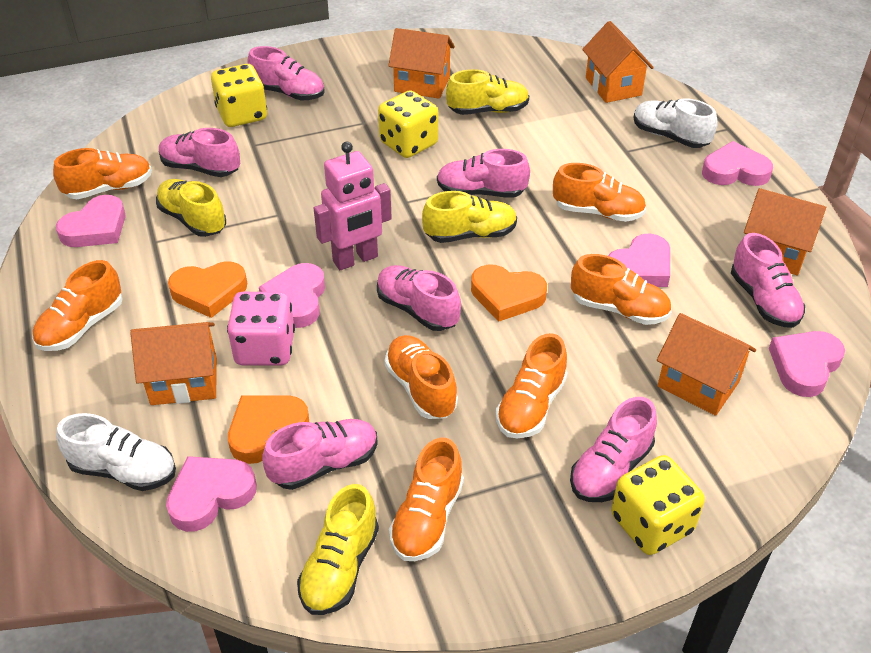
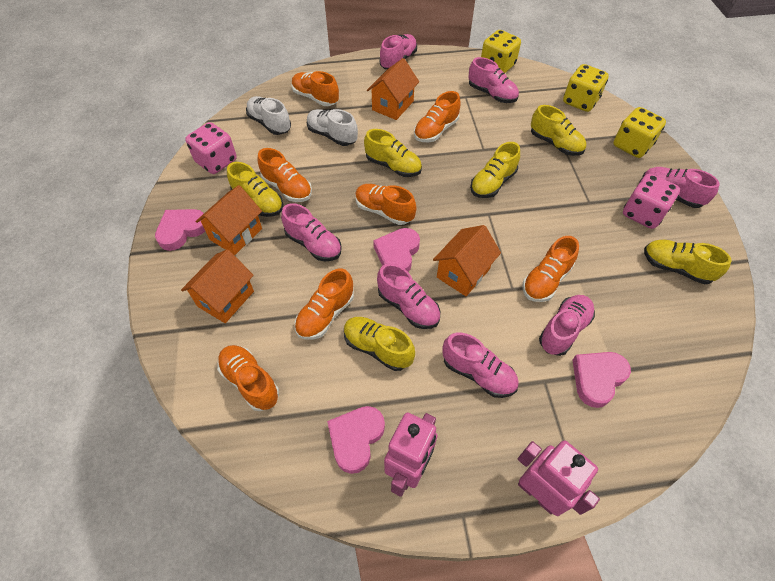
orange heart: 3 -> 0
orange house: 5 -> 4
pink dice: 1 -> 2
pink heart: 6 -> 4
pink robot: 1 -> 2
yellow shoe: 4 -> 6

